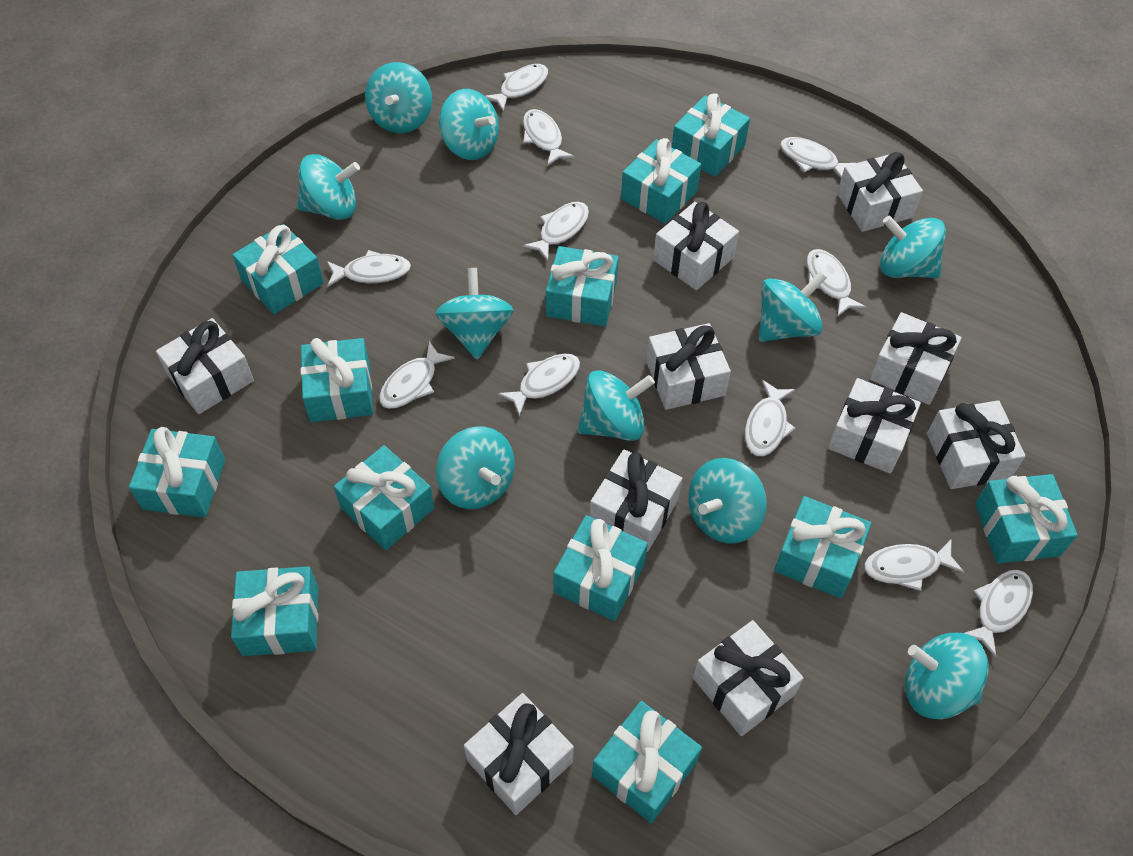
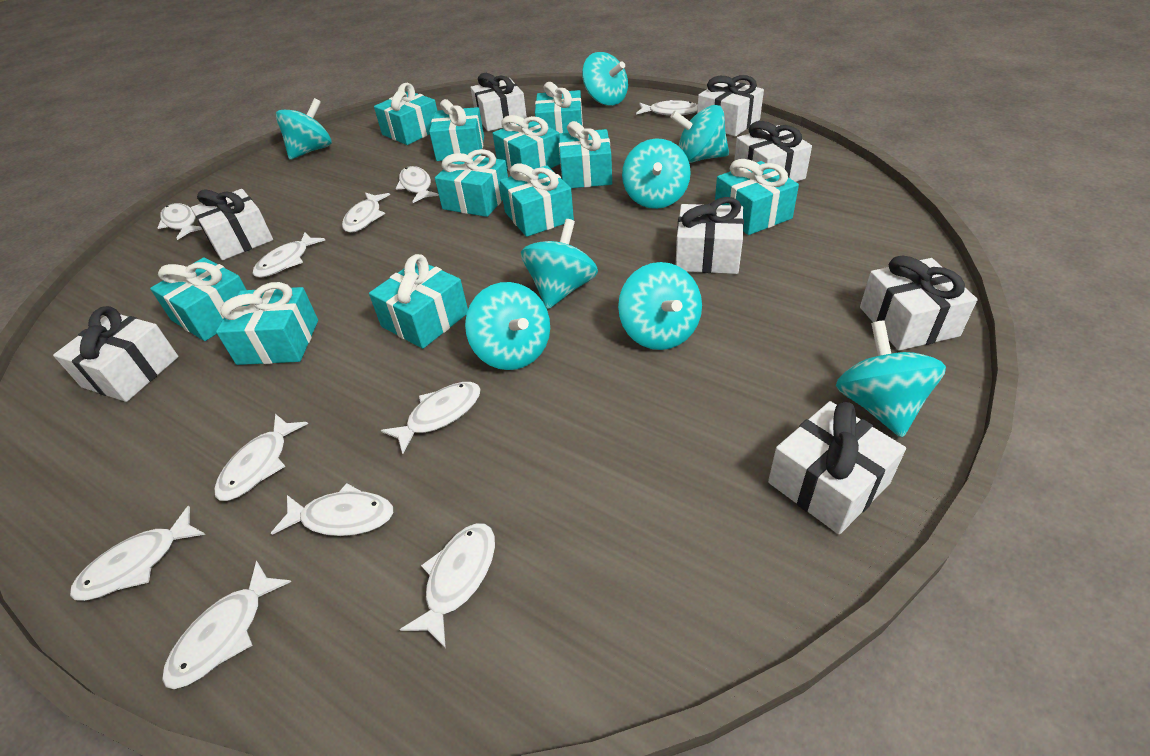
turquoise gift: 12 -> 11
turquoise spinning top: 10 -> 8
white gift: 10 -> 8

